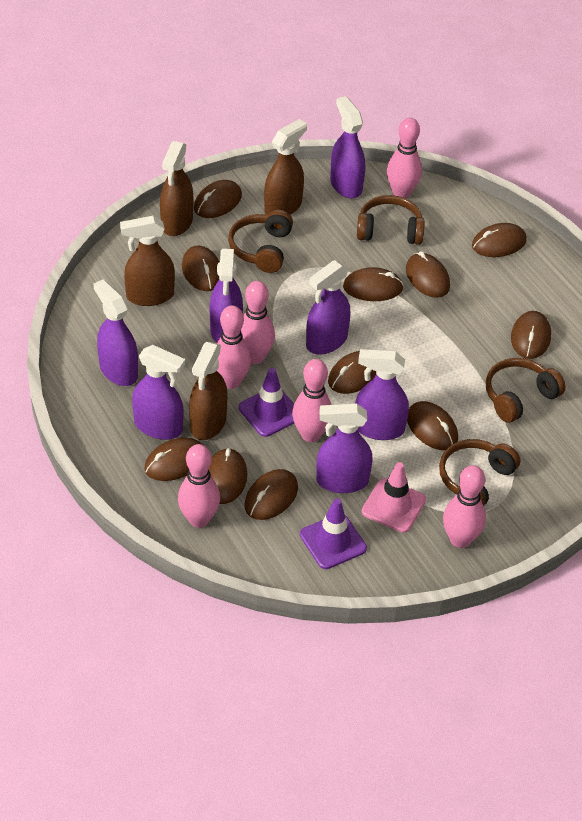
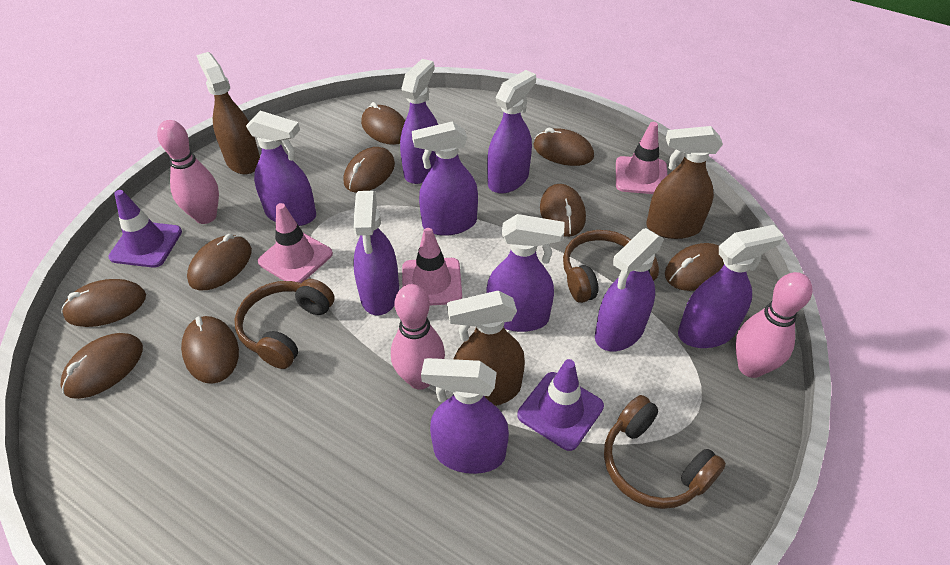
brown headphones: 4 -> 3
brown mouse: 11 -> 9
brown spray bottle: 4 -> 3
pink bowling pin: 6 -> 3
pink traffic cone: 1 -> 3
purple spray bottle: 7 -> 9

